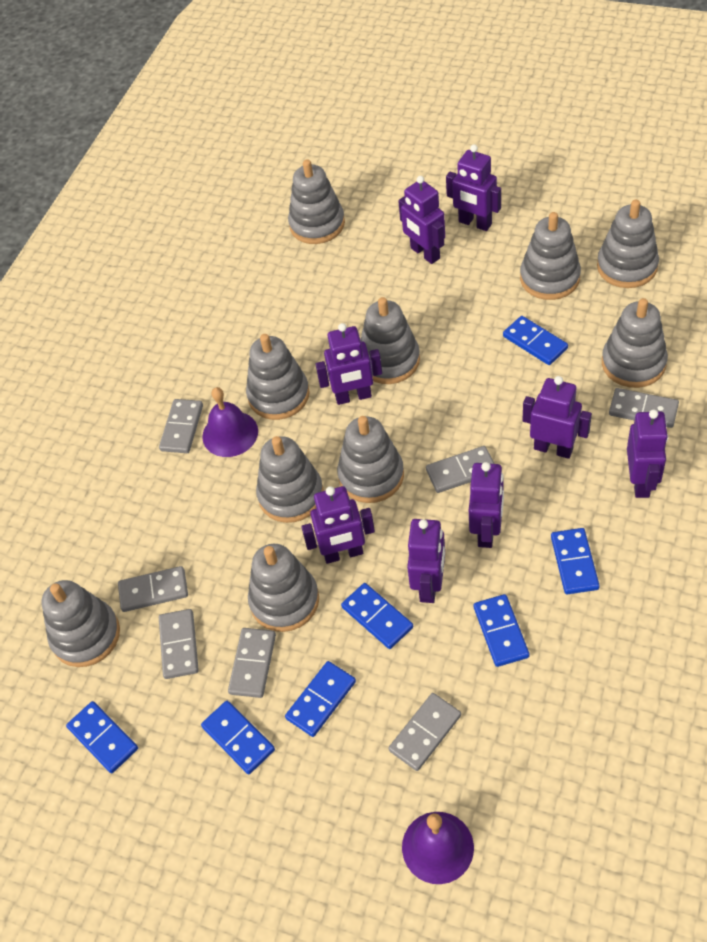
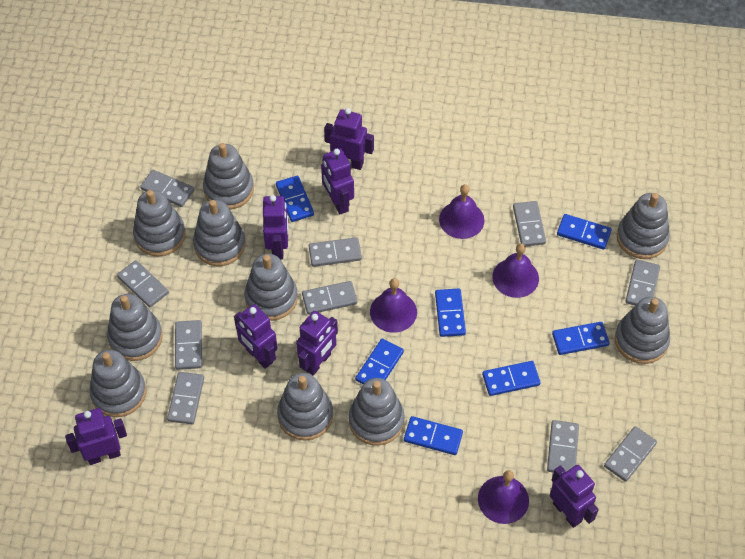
grey domino: 7 -> 10
purple bell: 2 -> 4
purple robot: 8 -> 7

